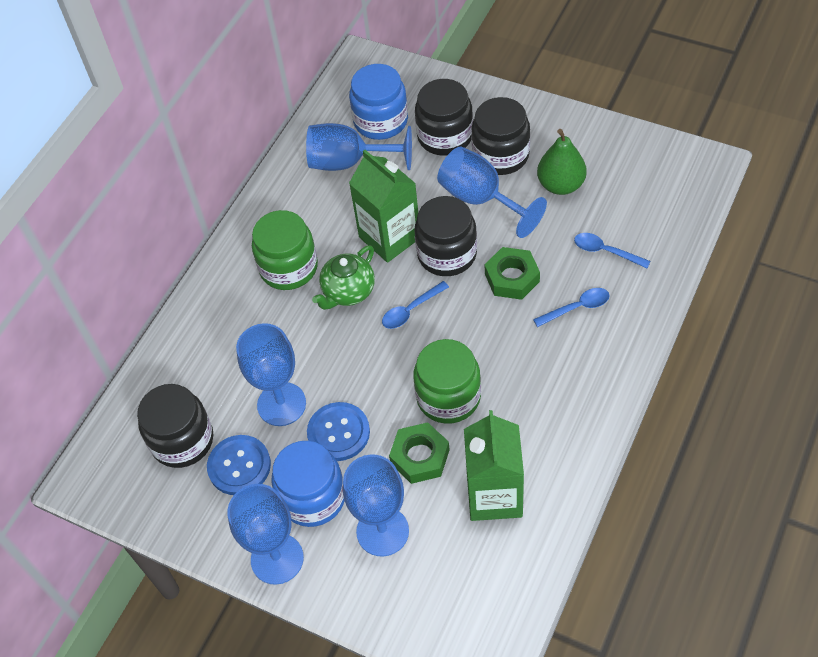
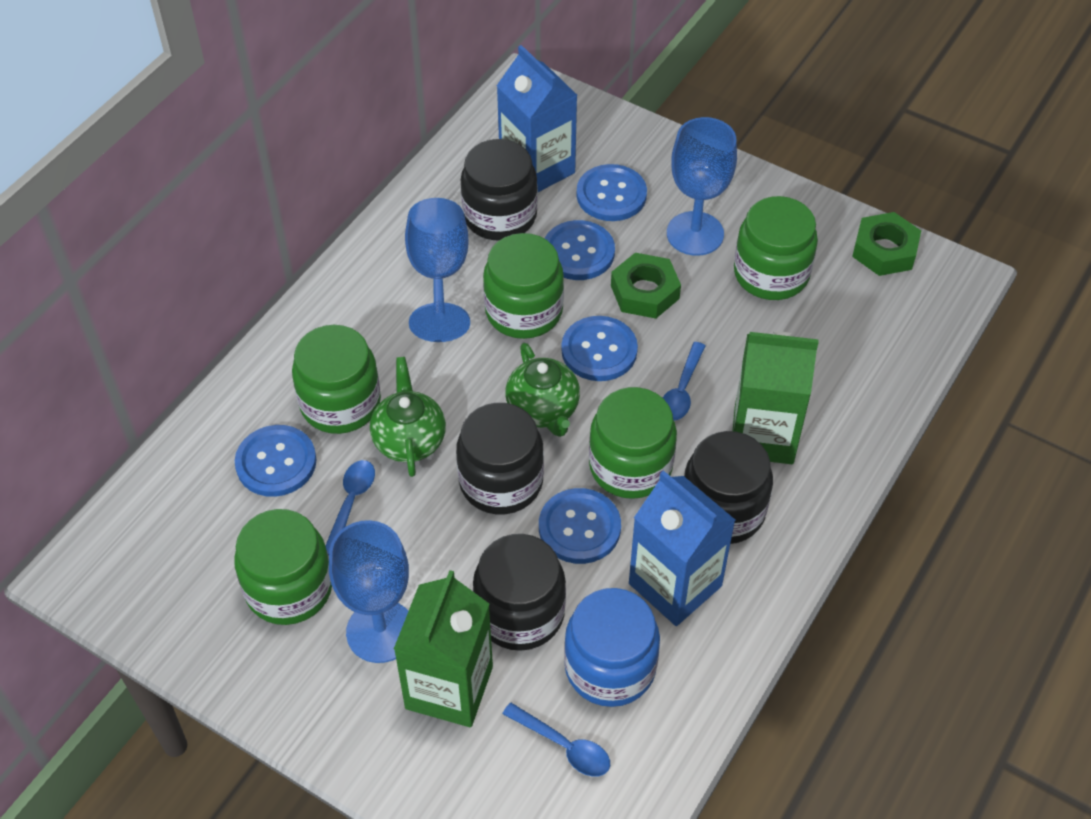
blue button: 2 -> 5
blue carton: 0 -> 2
blue goblet: 5 -> 3
blue jar: 2 -> 1
green jar: 2 -> 5
green pear: 1 -> 0
green teapot: 1 -> 2

